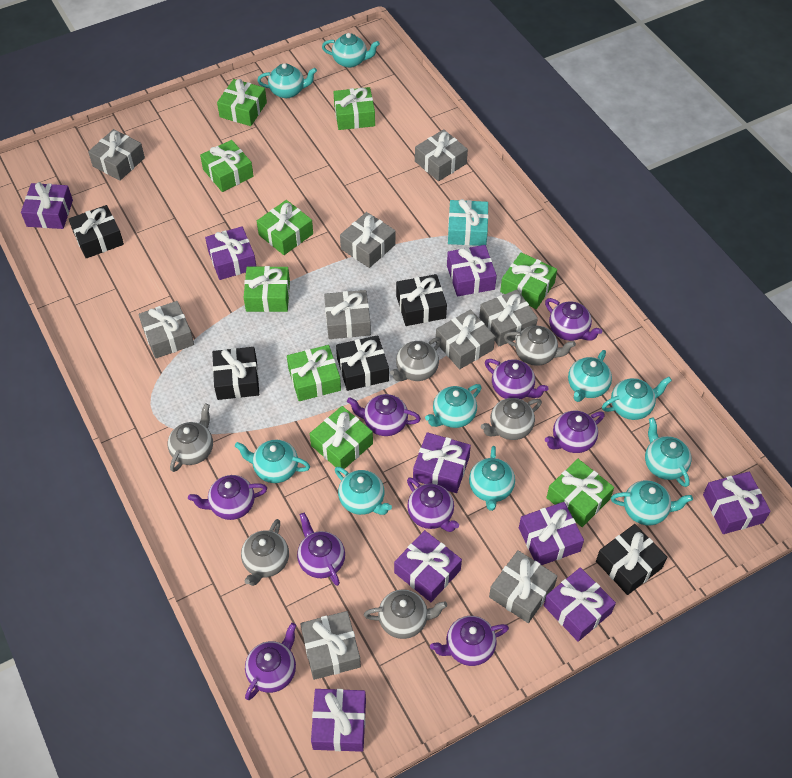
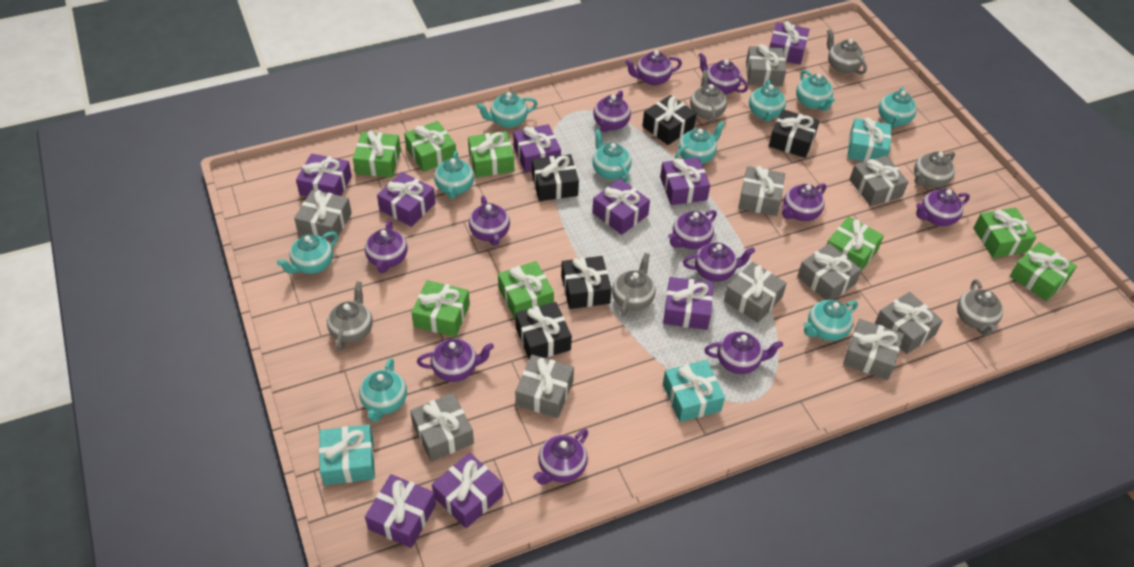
green gift: 9 -> 8
grey gift: 9 -> 10
purple teapot: 9 -> 12
turquoise gift: 1 -> 3

